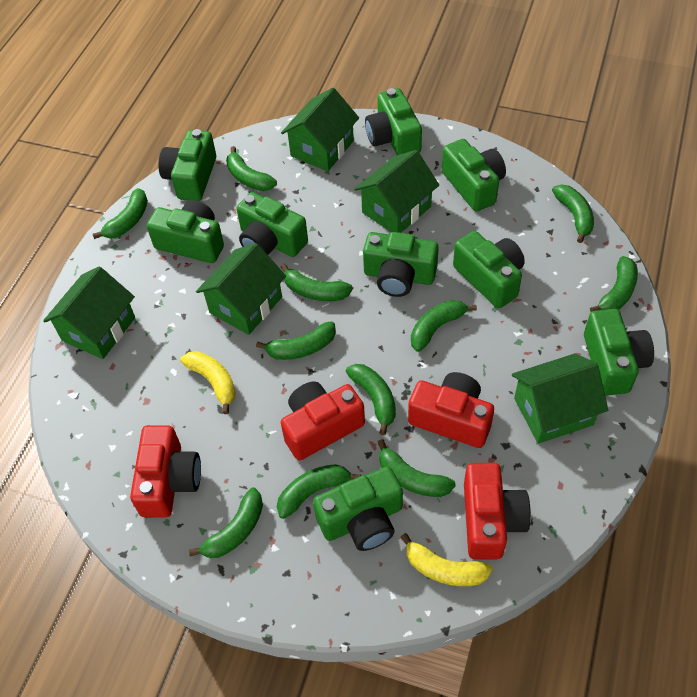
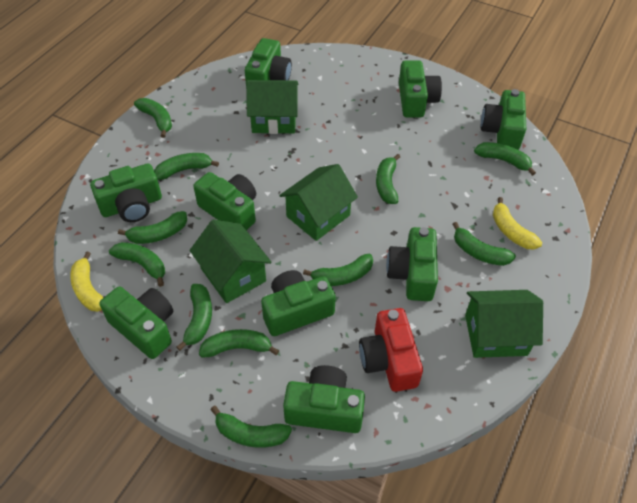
green house: 5 -> 4
red camera: 4 -> 1

